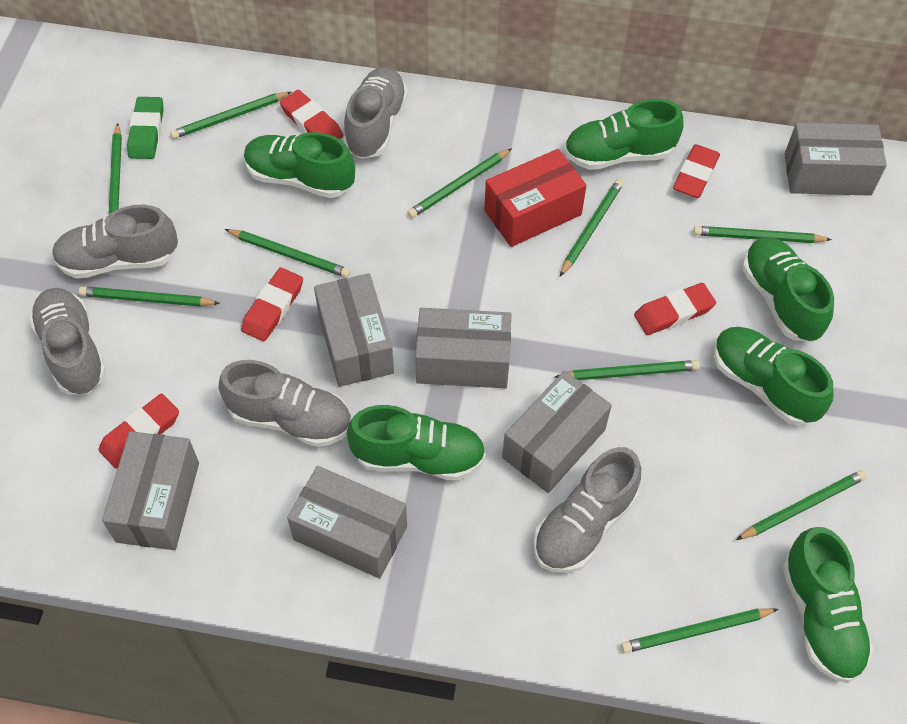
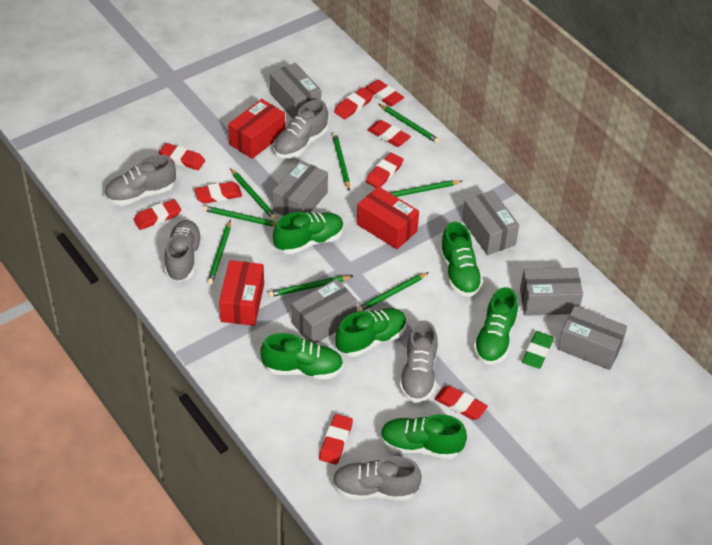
green pencil: 10 -> 8
red box: 1 -> 3
red eraser: 5 -> 9

